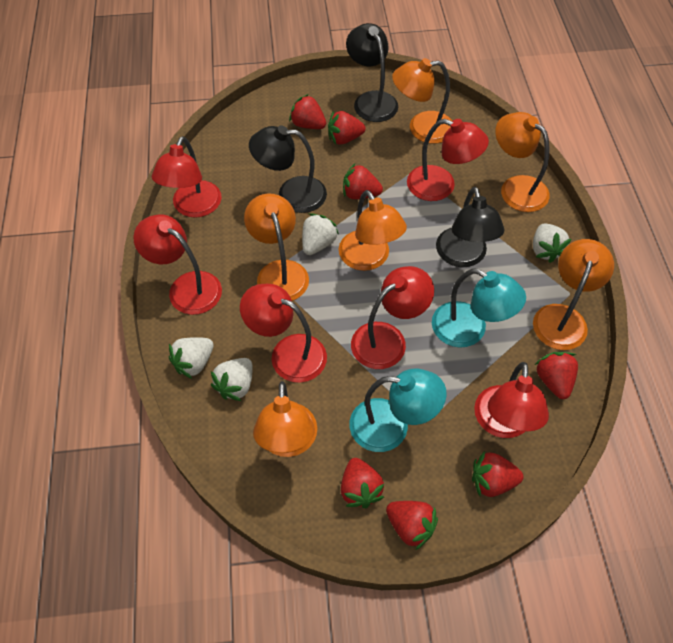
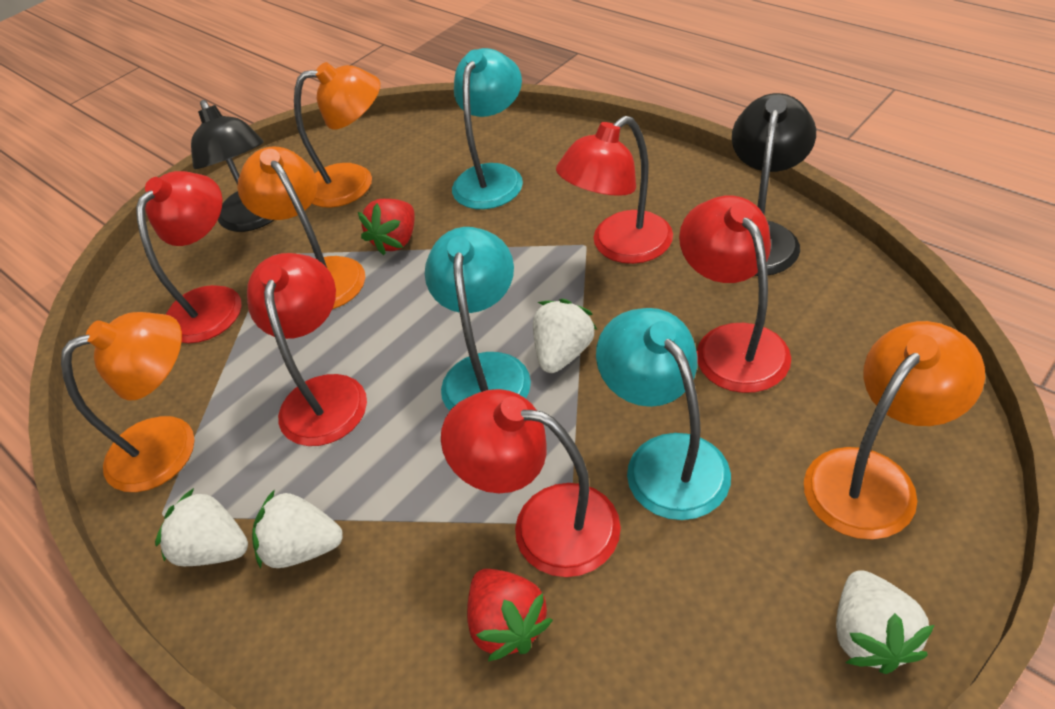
black lamp: 3 -> 2
orange lamp: 6 -> 4
red lamp: 6 -> 5
red strawberry: 7 -> 2
turquoise lamp: 2 -> 3

